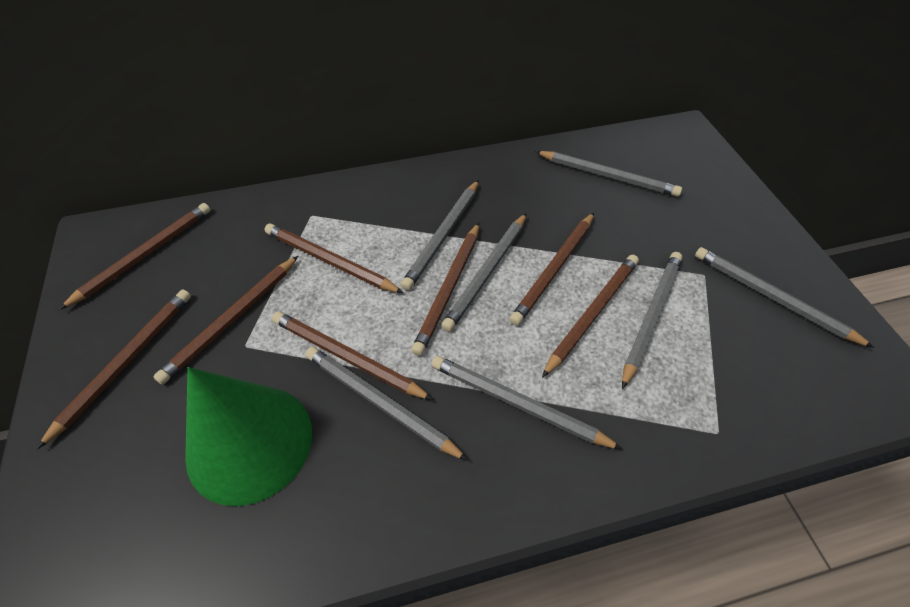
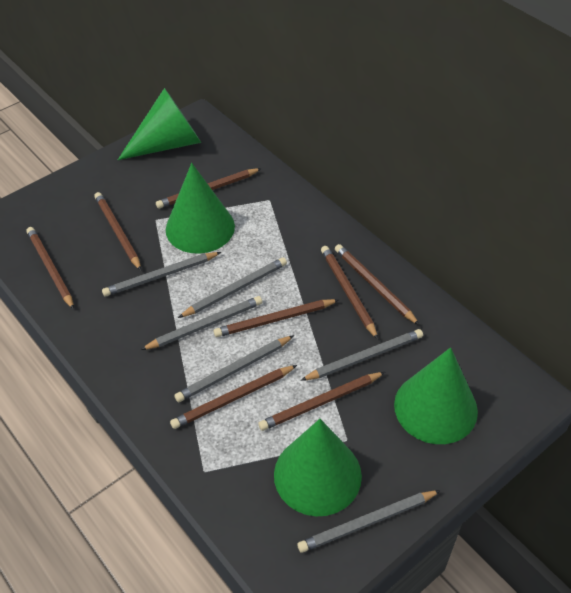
green cone: 1 -> 4
grey pencil: 7 -> 6

